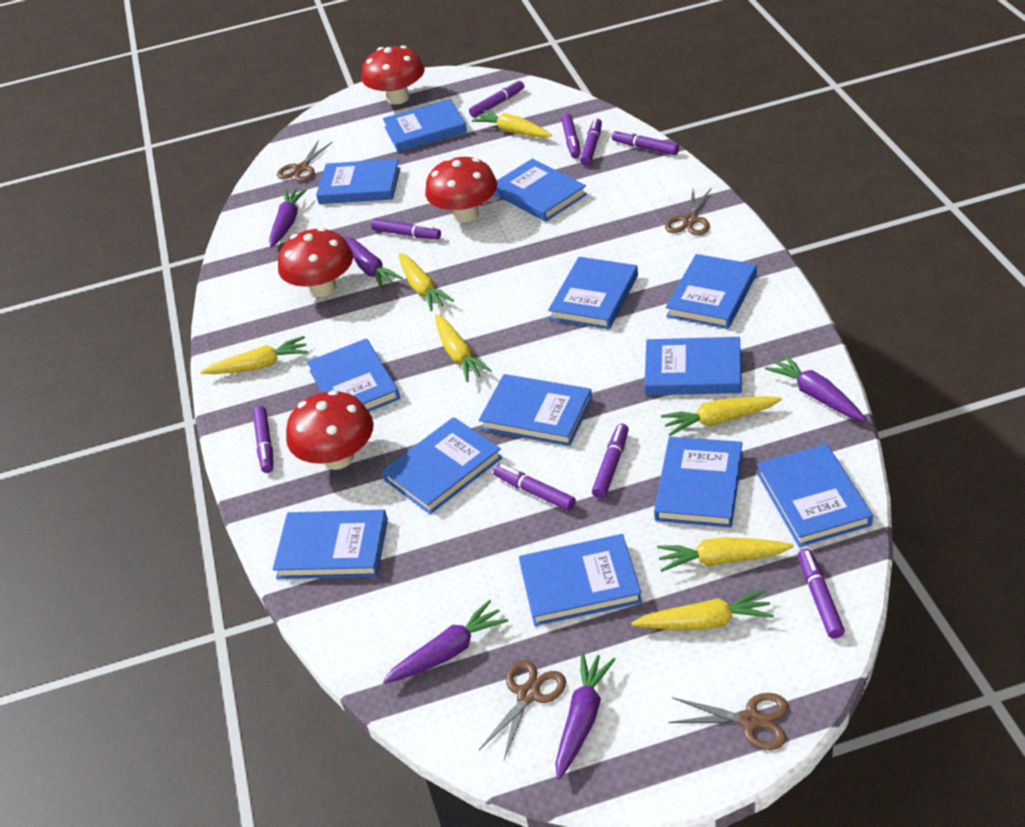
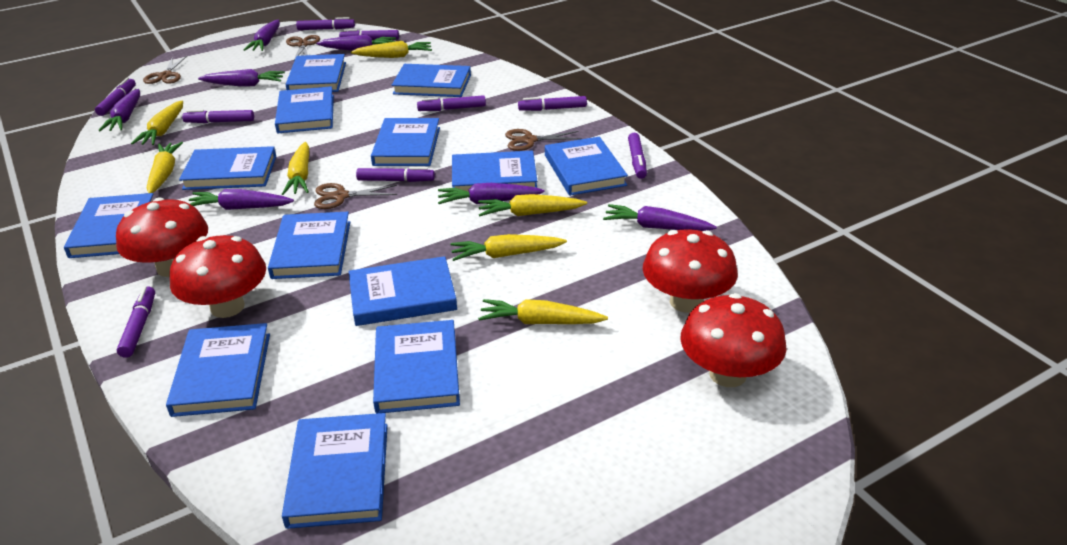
purple carrot: 5 -> 7

